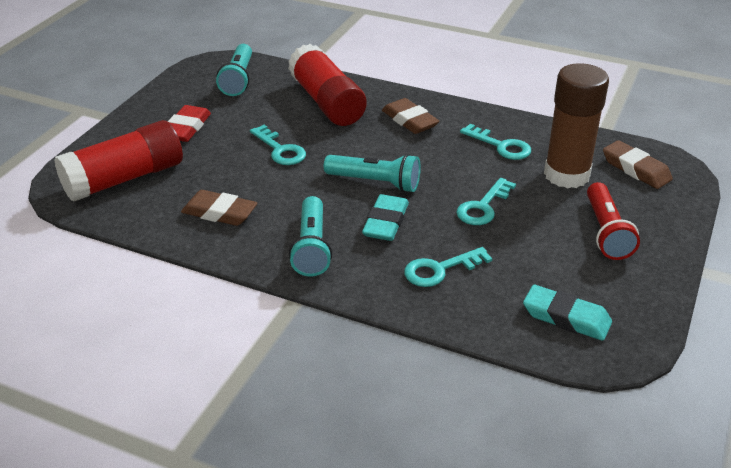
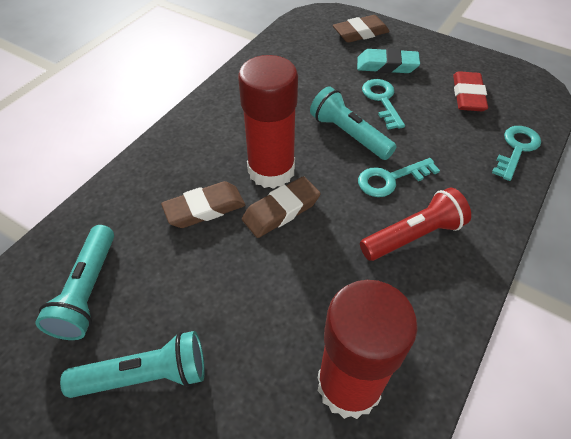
brown glue stick: 1 -> 0
turquoise eraser: 2 -> 1
turquoise key: 4 -> 3

